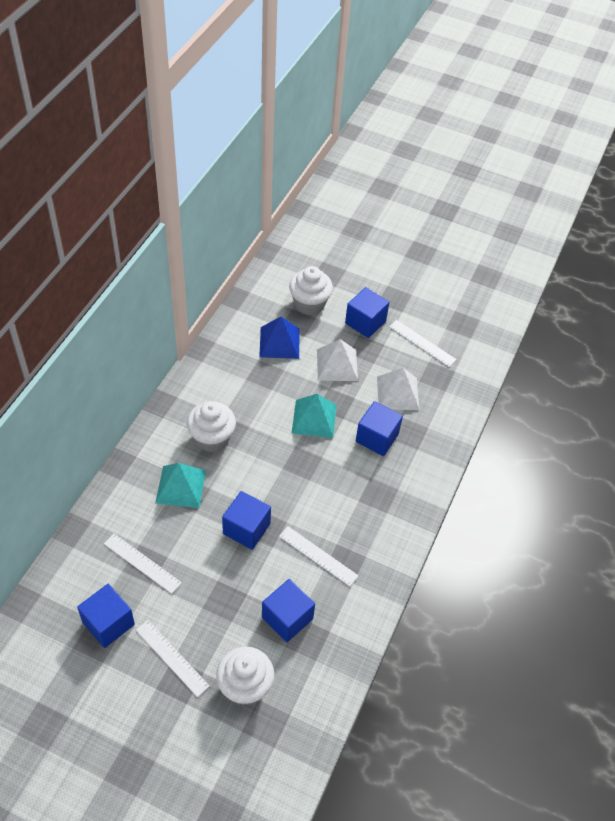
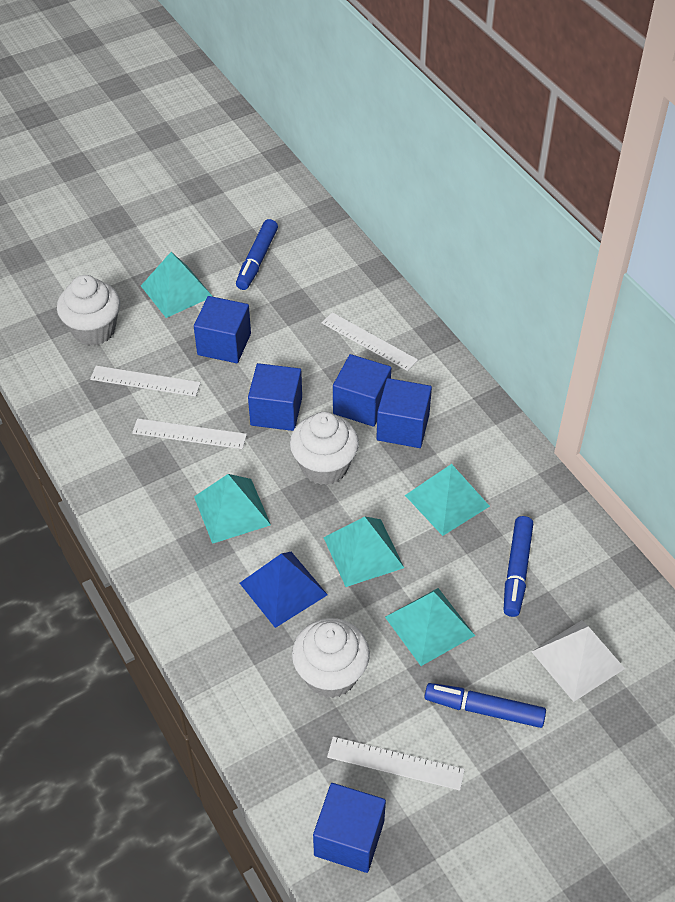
blue marker: 0 -> 3
turquoise pyramid: 2 -> 5
white pyramid: 2 -> 1

